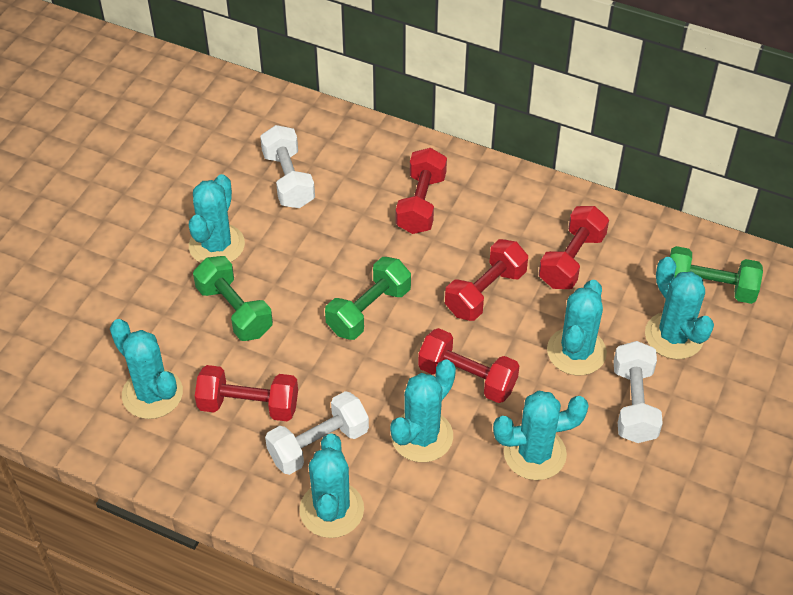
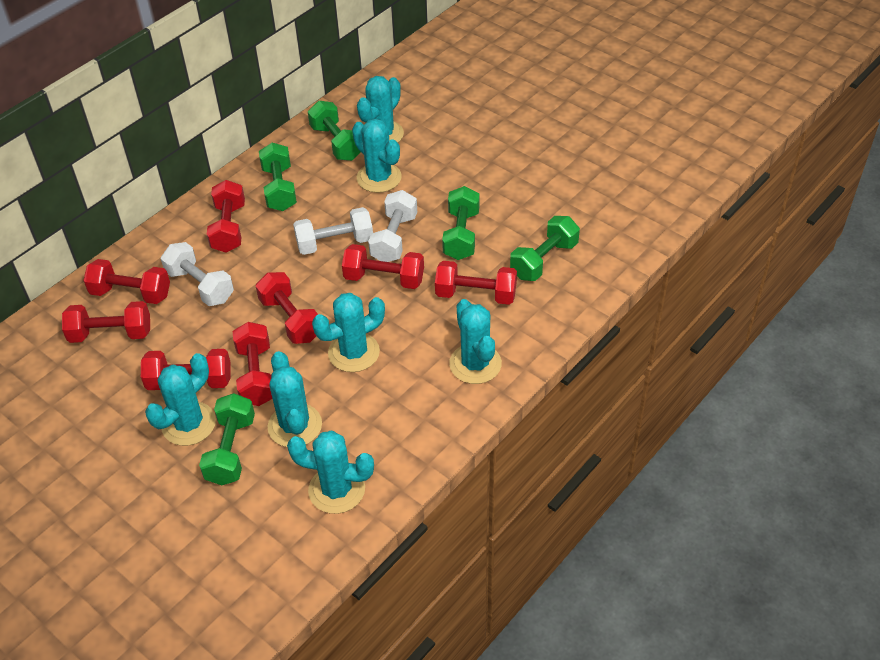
green dumbbell: 3 -> 5
red dumbbell: 5 -> 8

